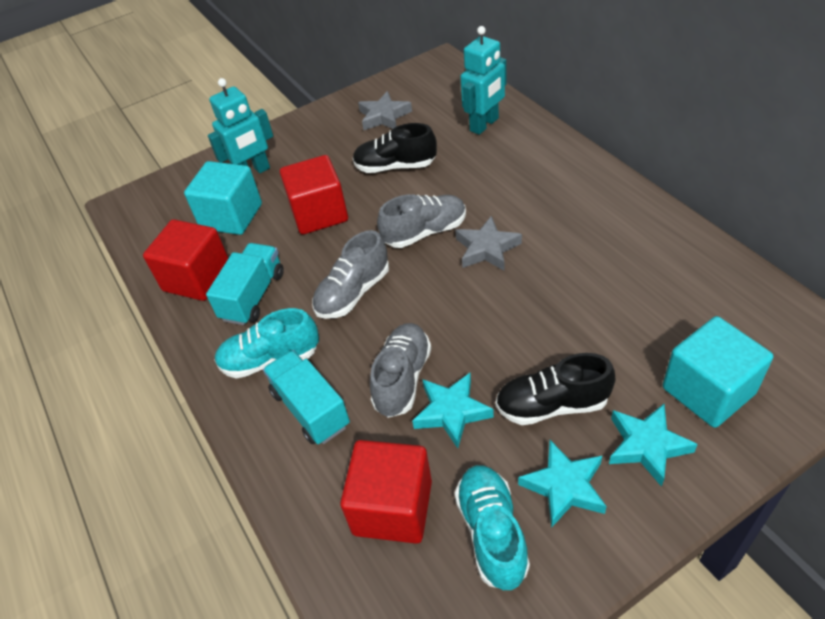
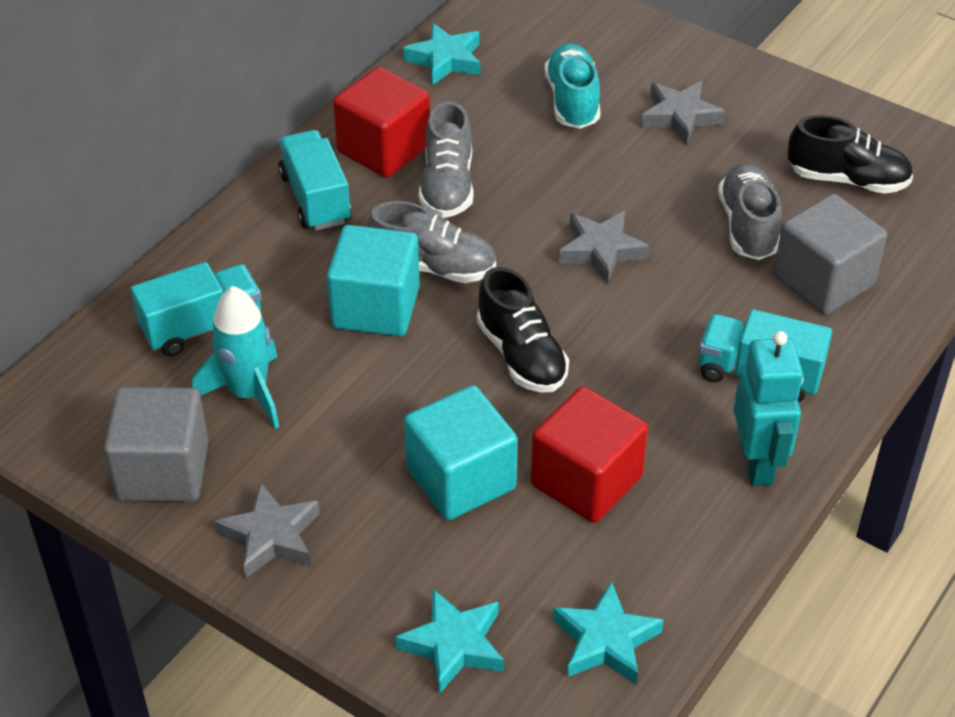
grey cube: 0 -> 2
grey star: 2 -> 3
red cube: 3 -> 2
turquoise robot: 2 -> 1
turquoise rocket: 0 -> 1
turquoise shoe: 2 -> 1
turquoise truck: 2 -> 3

